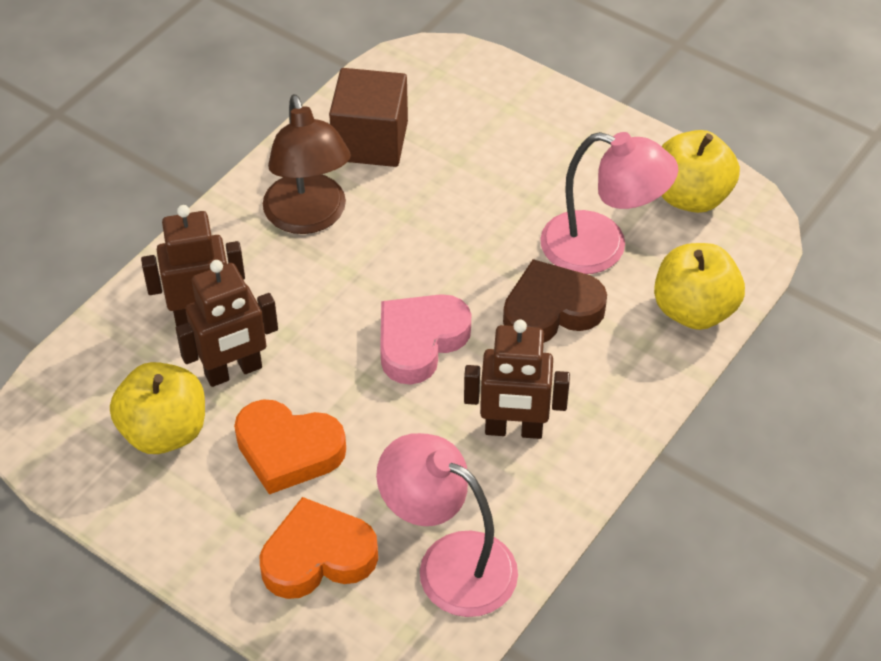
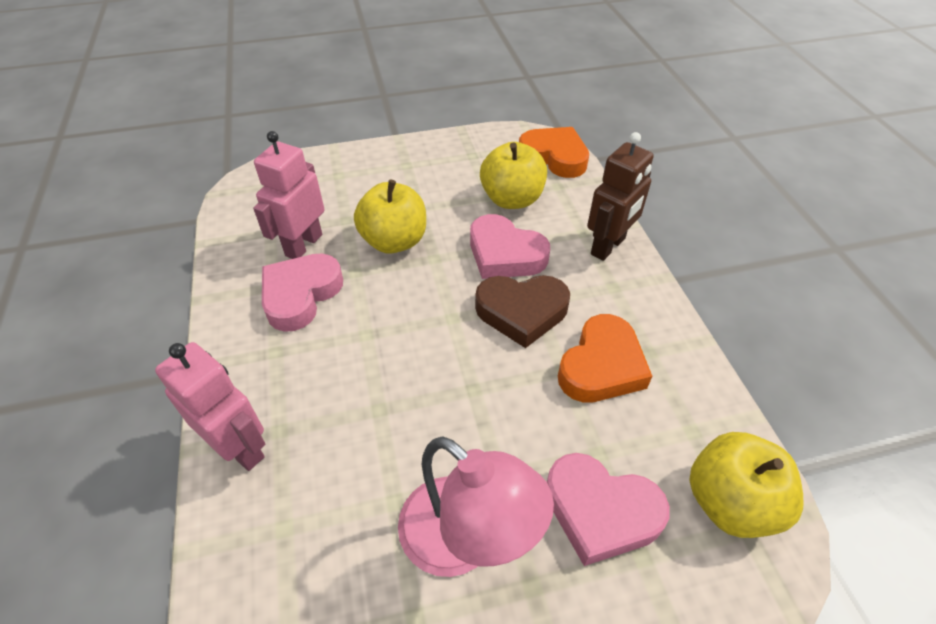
brown cube: 1 -> 0
brown lamp: 1 -> 0
brown robot: 3 -> 1
pink heart: 1 -> 3
pink lamp: 2 -> 1
pink robot: 0 -> 2

